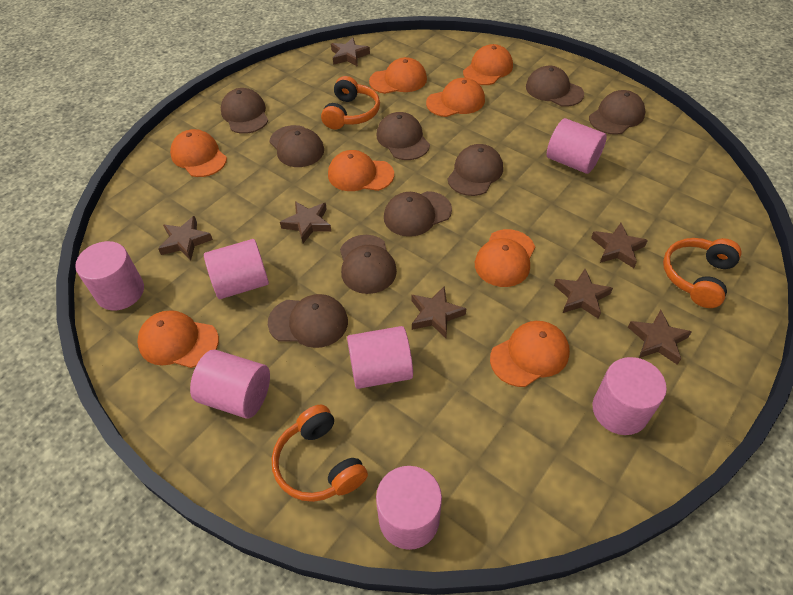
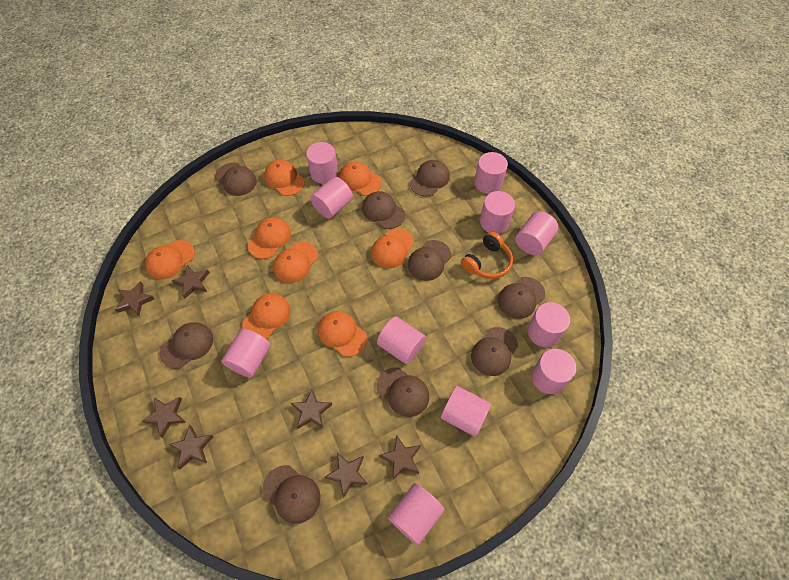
orange headphones: 3 -> 1
pink cylinder: 7 -> 11

